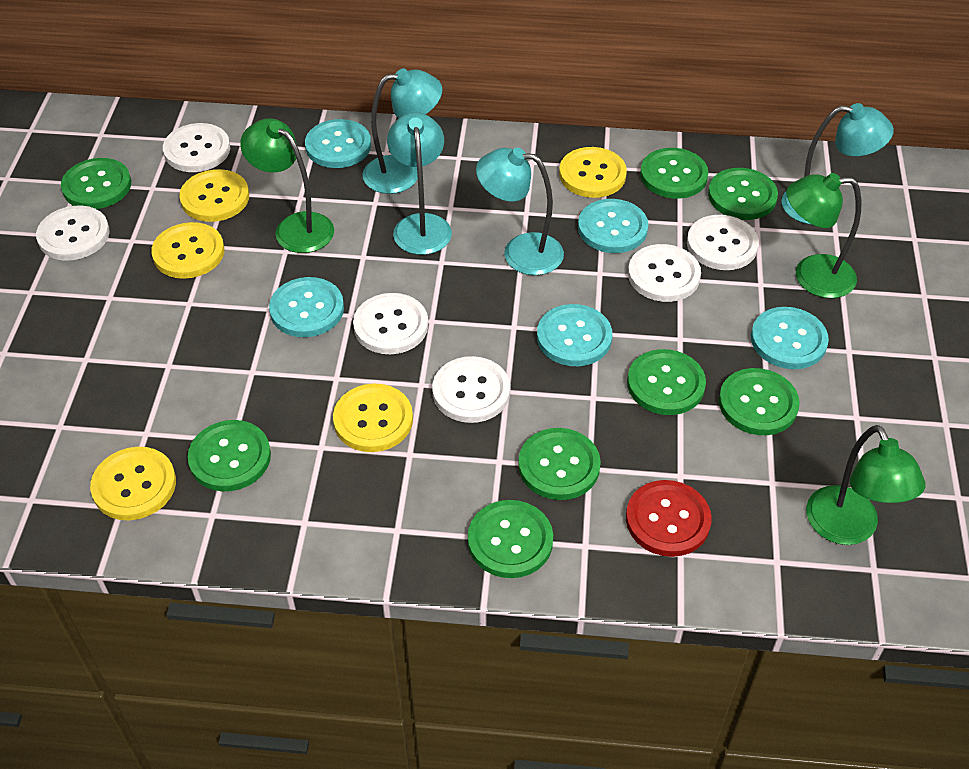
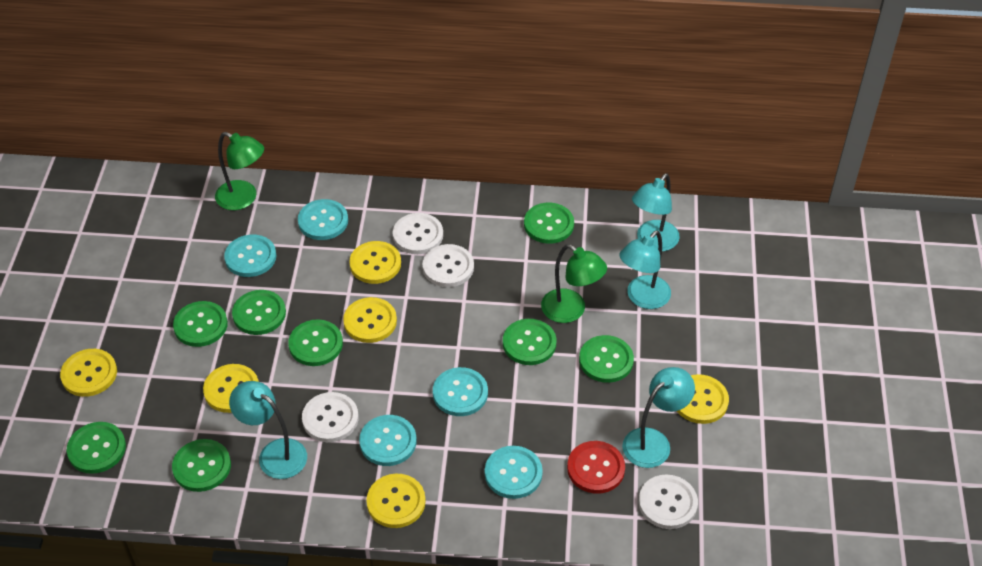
green lamp: 3 -> 2
white button: 6 -> 4
yellow button: 5 -> 6

